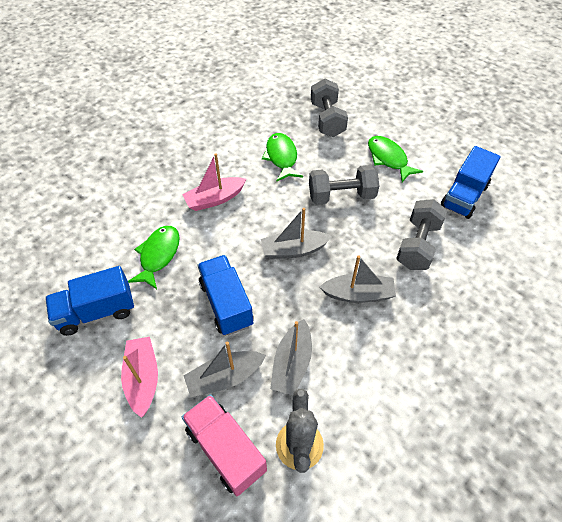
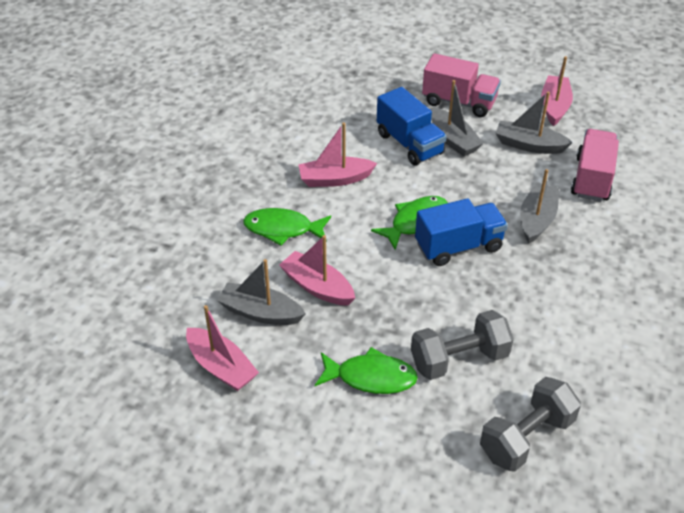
blue truck: 3 -> 2
grey cactus: 1 -> 0
grey dumbbell: 3 -> 2
pink boat: 2 -> 4
pink truck: 1 -> 2

